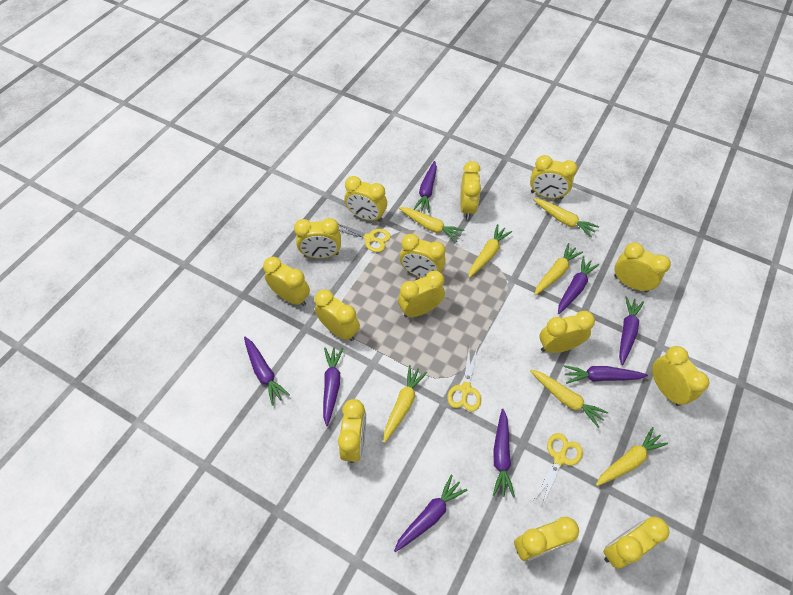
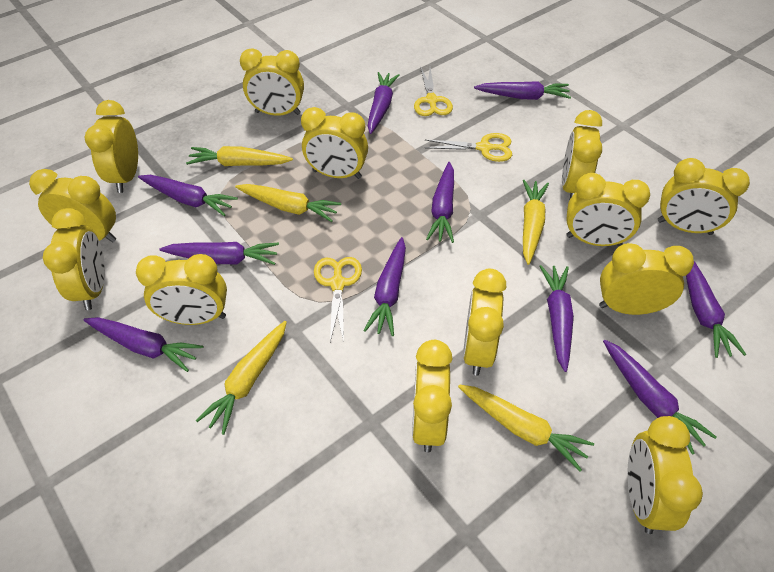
purple carrot: 8 -> 10
yellow carrot: 7 -> 5
yellow clock: 14 -> 13

